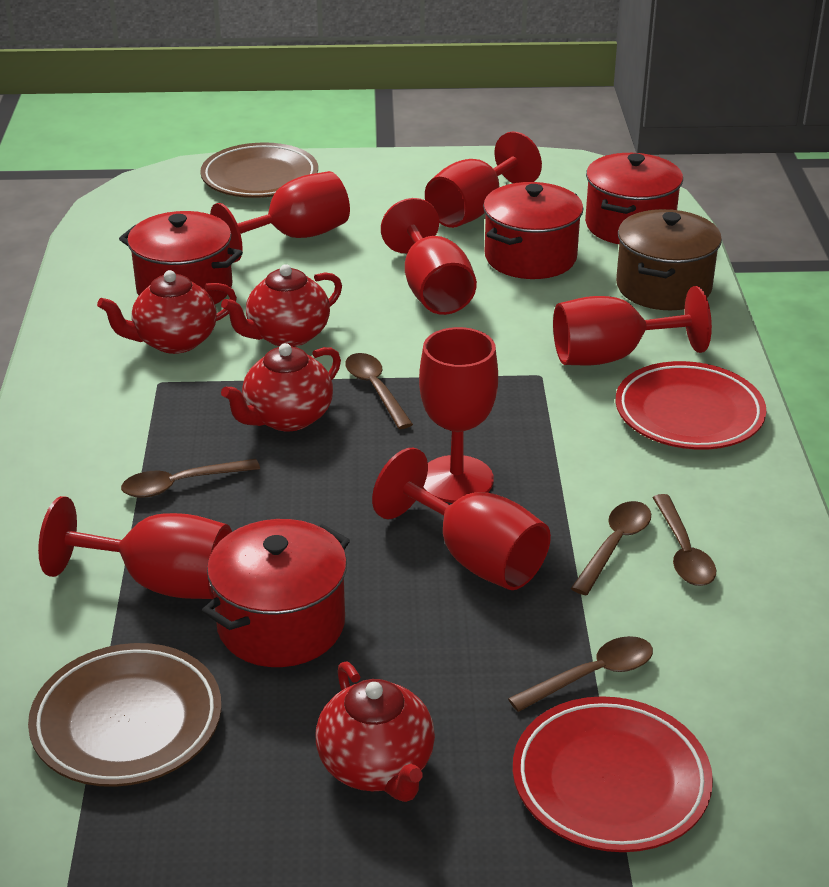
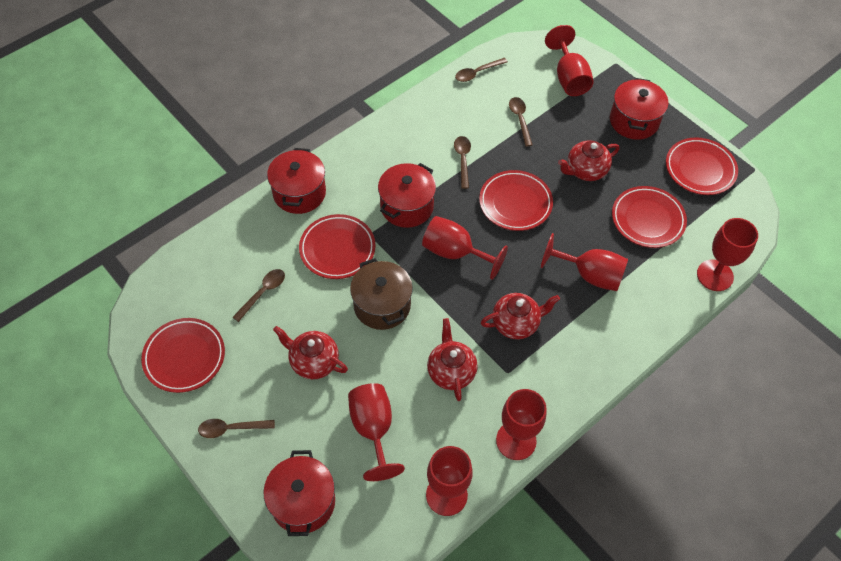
brown plate: 2 -> 0
red plate: 2 -> 5

